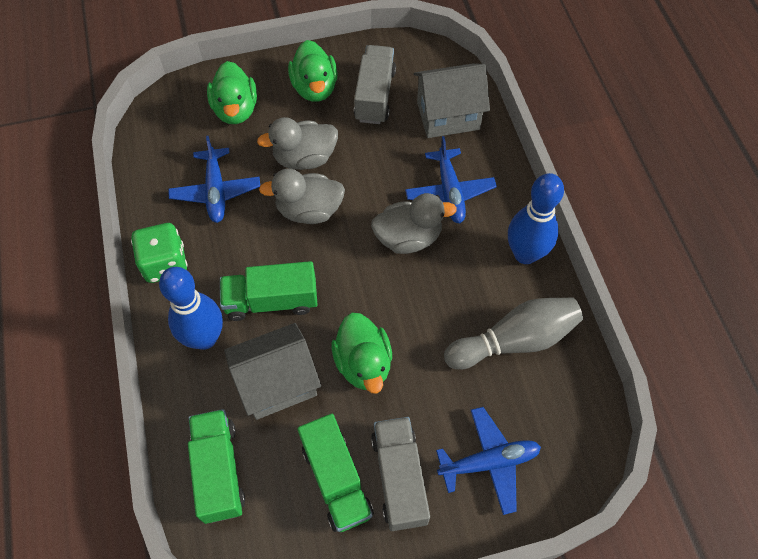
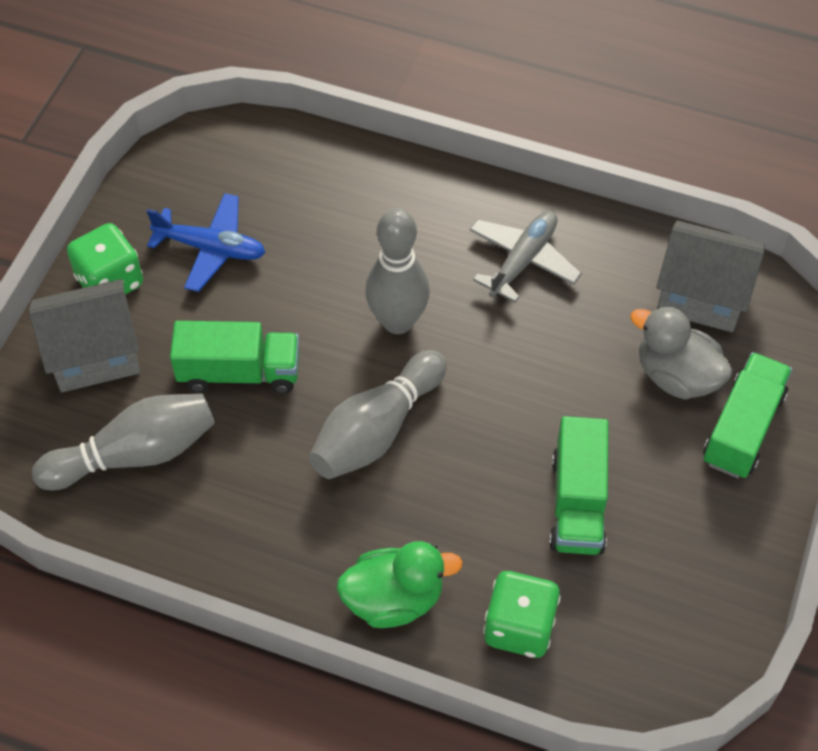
blue bowling pin: 2 -> 0
blue plane: 3 -> 1
green dice: 1 -> 2
green duck: 3 -> 1
grey bowling pin: 1 -> 3
grey duck: 3 -> 1
grey plane: 0 -> 1
grey truck: 2 -> 0

